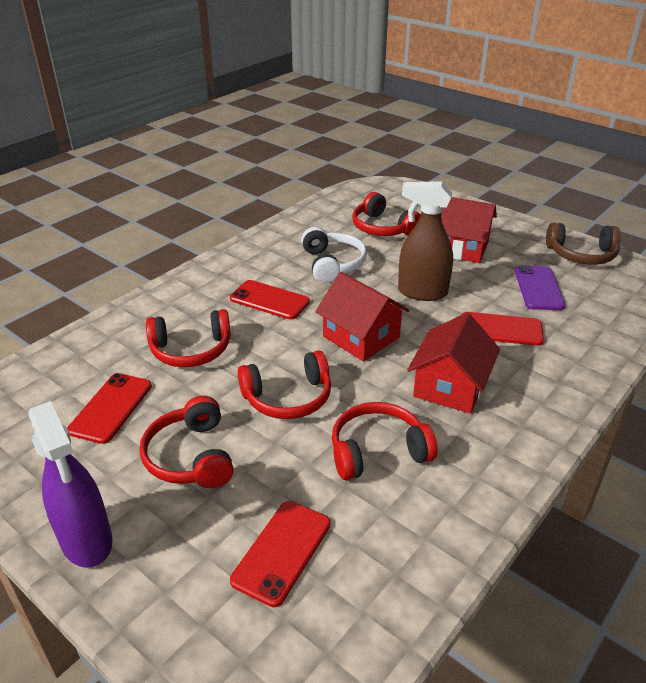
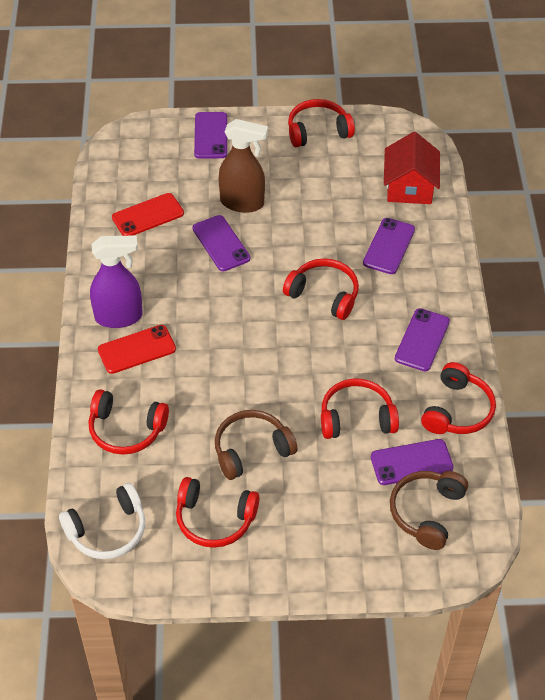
brown headphones: 1 -> 2
purple phone: 1 -> 5
red headphones: 5 -> 6
red house: 3 -> 1
red phone: 4 -> 2

